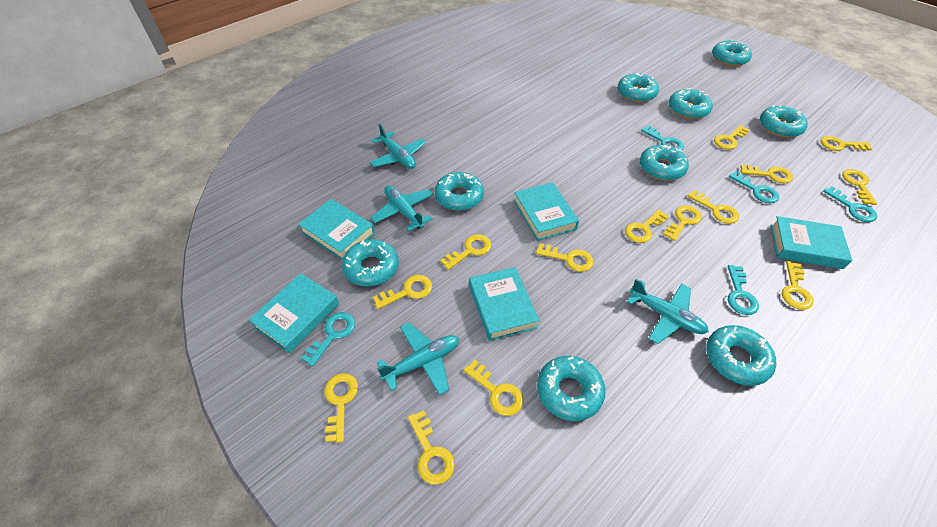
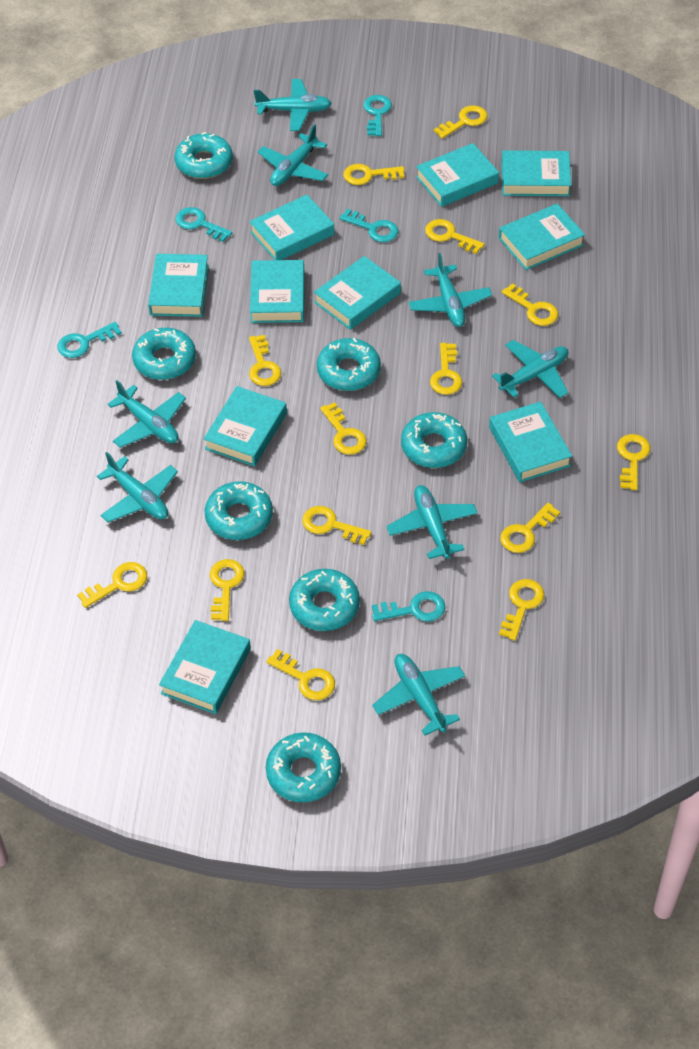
turquoise book: 5 -> 10
turquoise donut: 9 -> 7
turquoise plane: 4 -> 8

